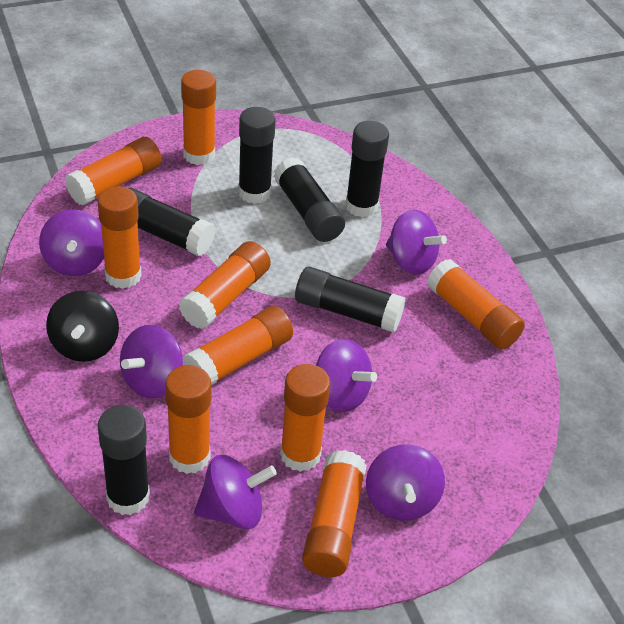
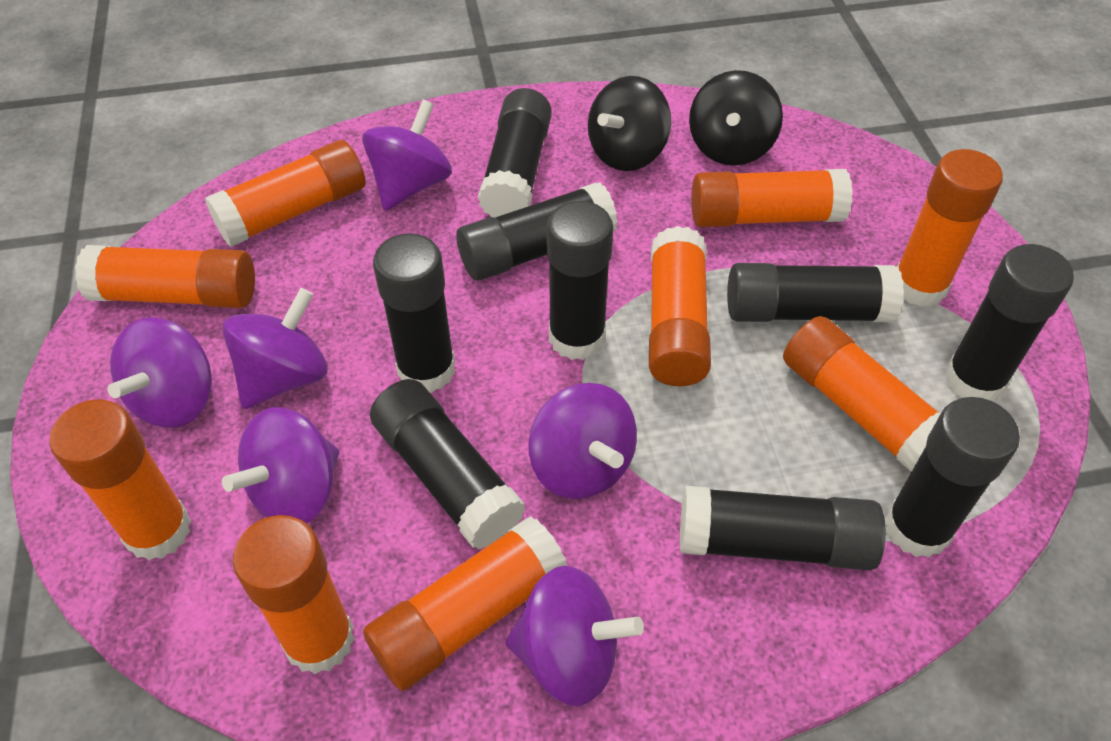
black glue stick: 6 -> 9
black spinning top: 1 -> 2

